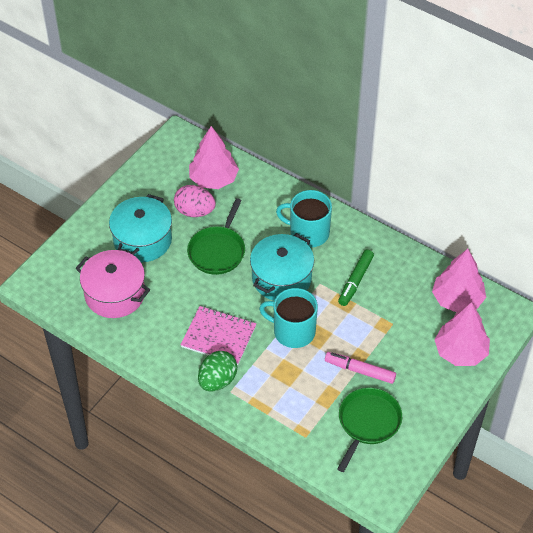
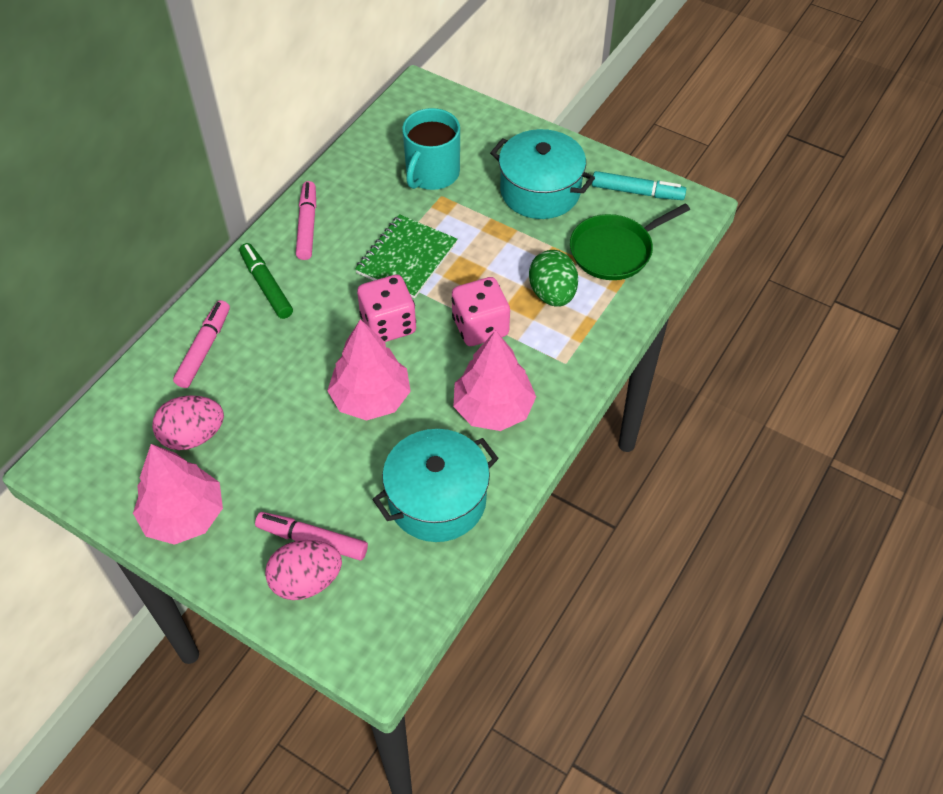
green notebook: 0 -> 1
green pan: 2 -> 1
pink dice: 0 -> 2
pink egg: 1 -> 2
pink marker: 1 -> 3
pink notebook: 1 -> 0
pink pot: 1 -> 0
turquoise marker: 0 -> 1
turquoise mug: 2 -> 1

